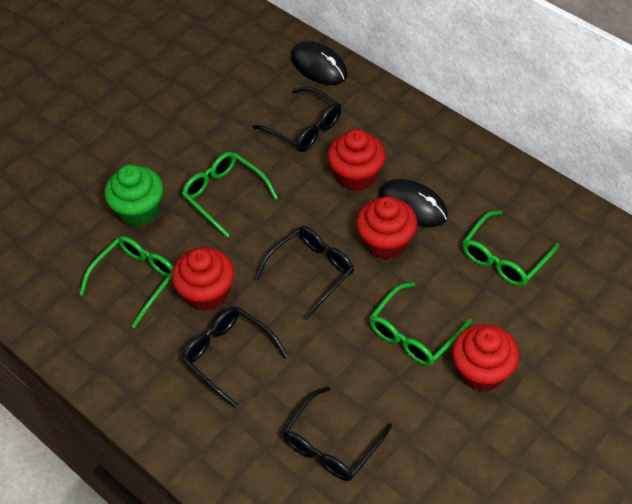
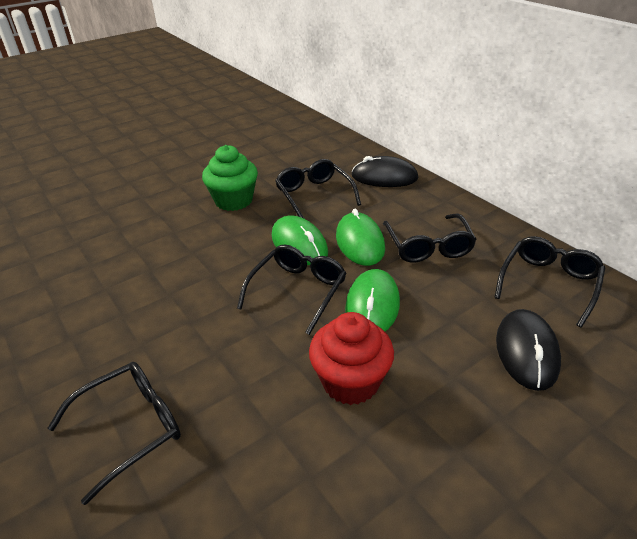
black glasses: 4 -> 5
green glasses: 4 -> 0
green mouse: 0 -> 3
red cupcake: 4 -> 1

